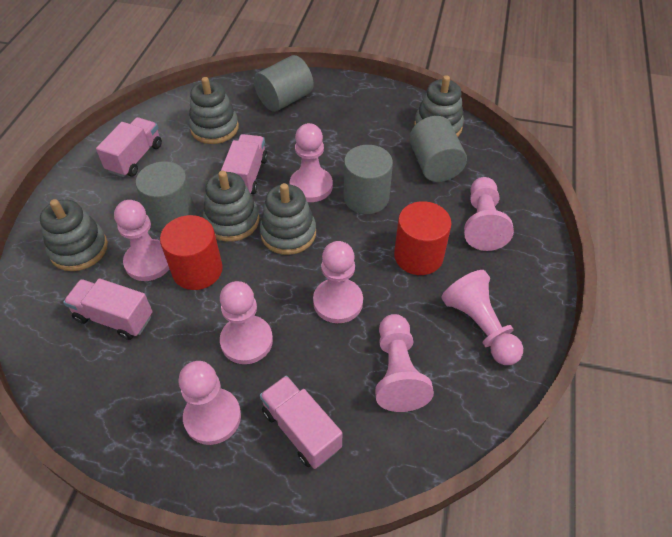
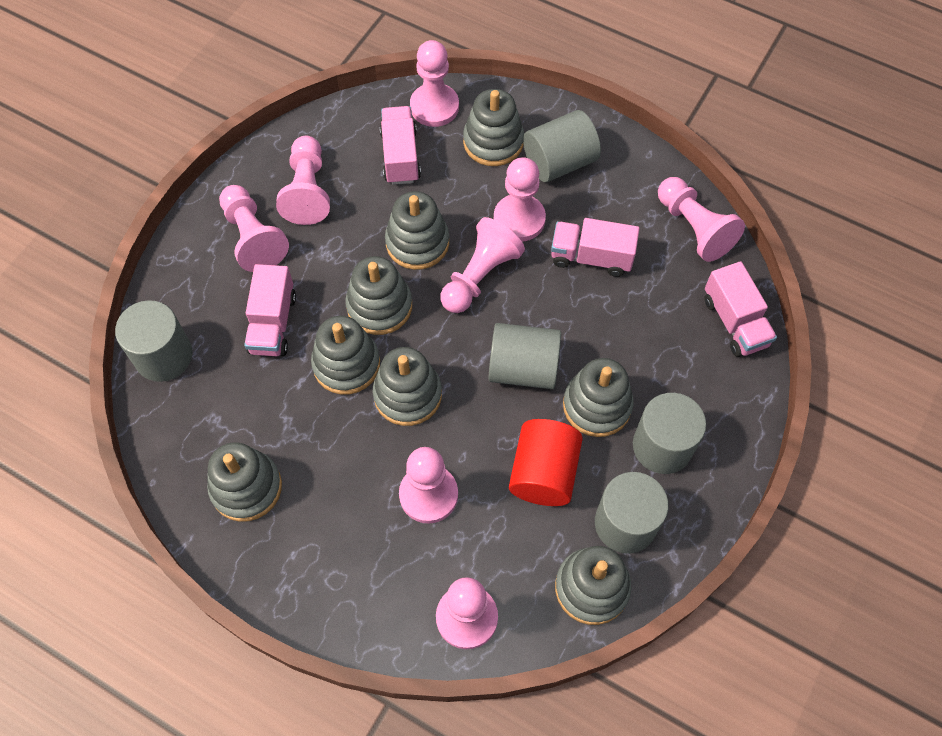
grey cylinder: 4 -> 5
grey stacking toy: 5 -> 8
red cylinder: 2 -> 1

